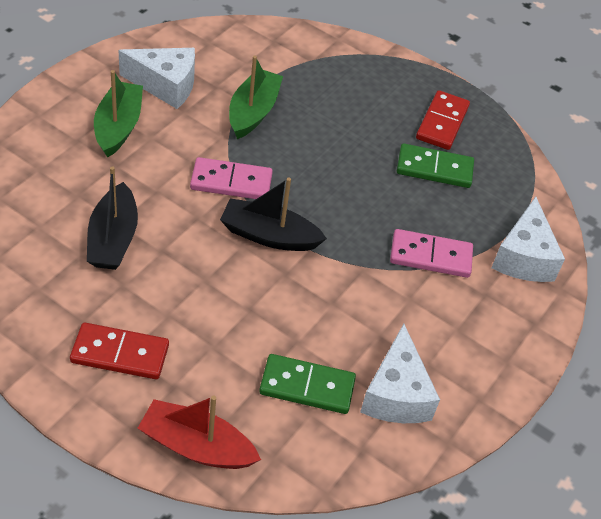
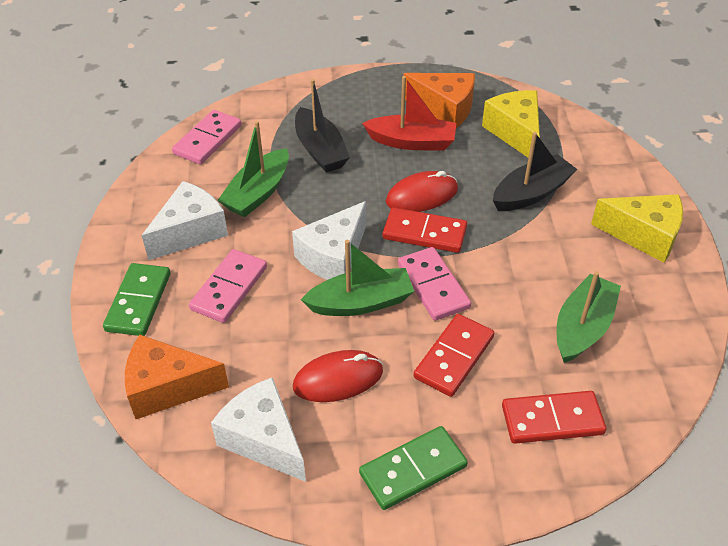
green boat: 2 -> 3
orange cheese: 0 -> 2
pink domino: 2 -> 3
red domino: 2 -> 3
red mouse: 0 -> 2
yellow cheese: 0 -> 2

